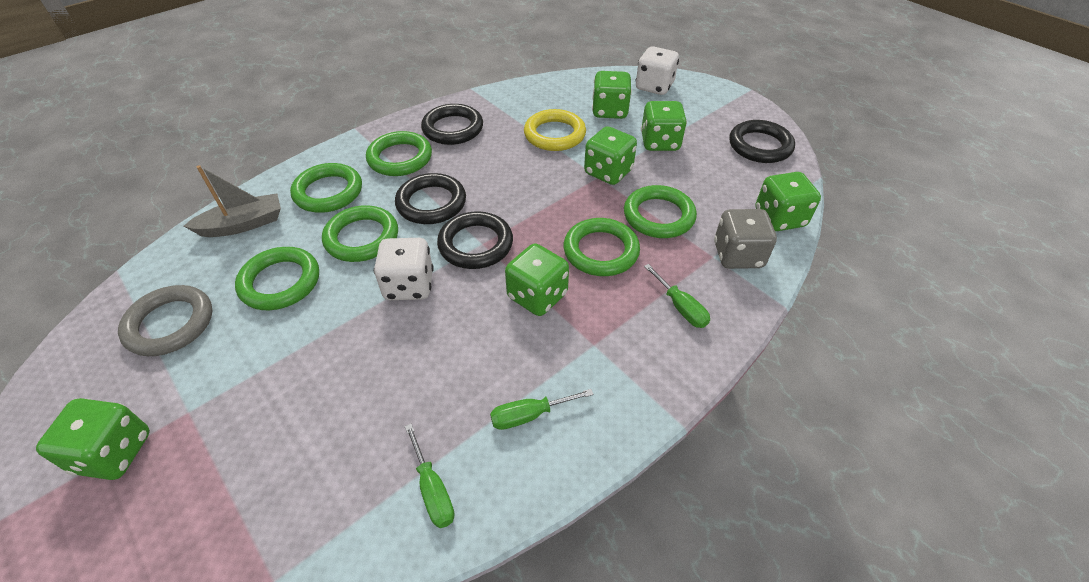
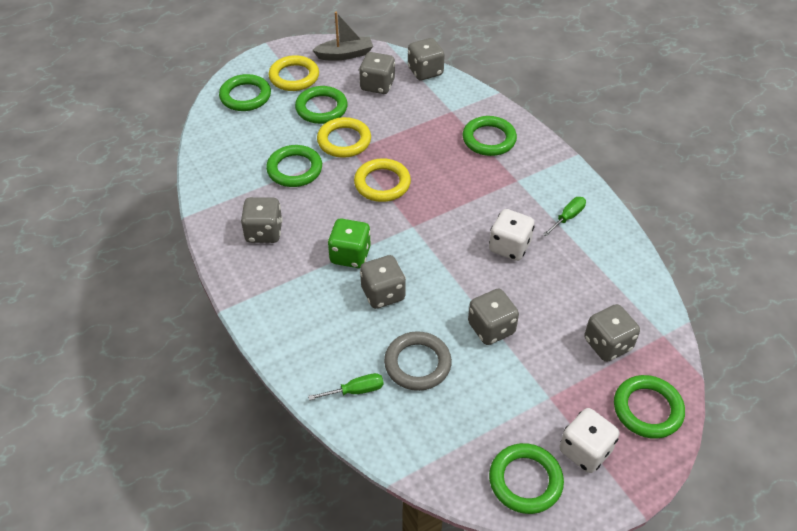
black ring: 4 -> 0
green dice: 6 -> 1
green screwdriver: 3 -> 2
grey dice: 1 -> 6
yellow ring: 1 -> 3

